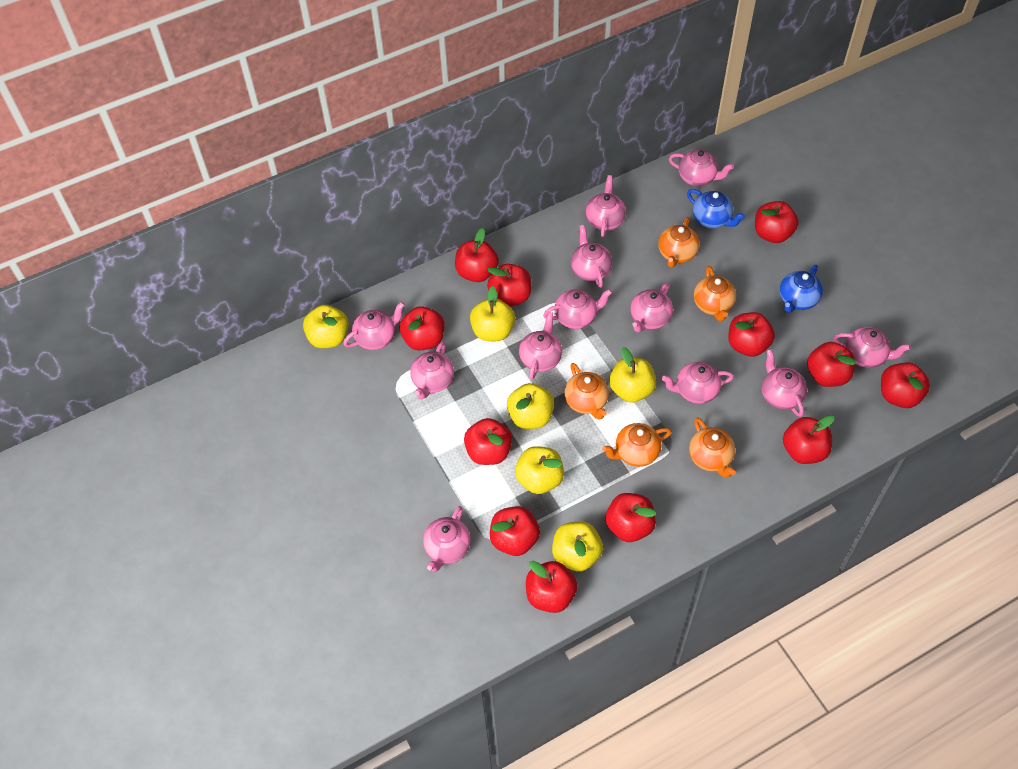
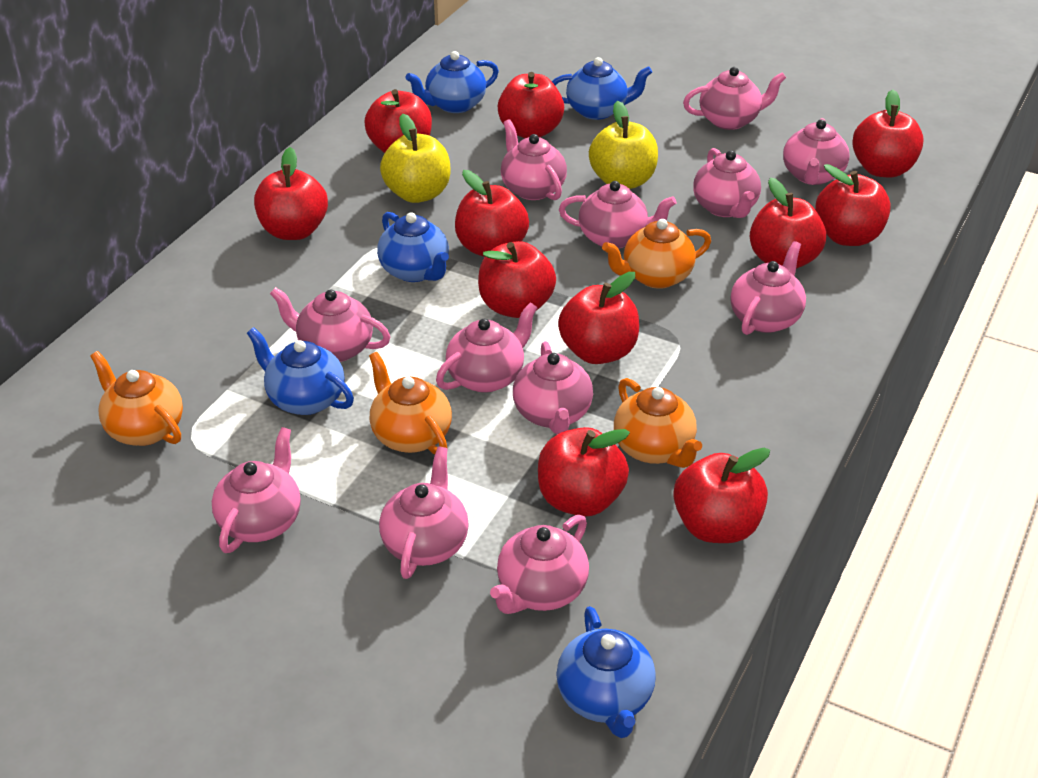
blue teapot: 2 -> 5
orange teapot: 5 -> 4
red apple: 12 -> 11
yellow apple: 6 -> 2

